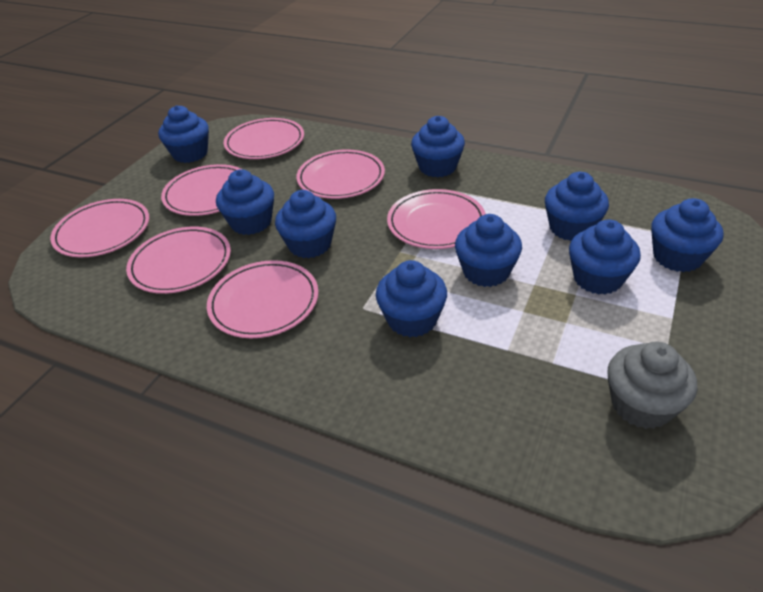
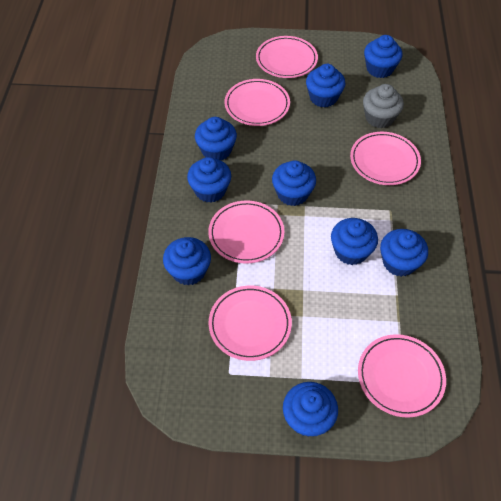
pink plate: 7 -> 6

